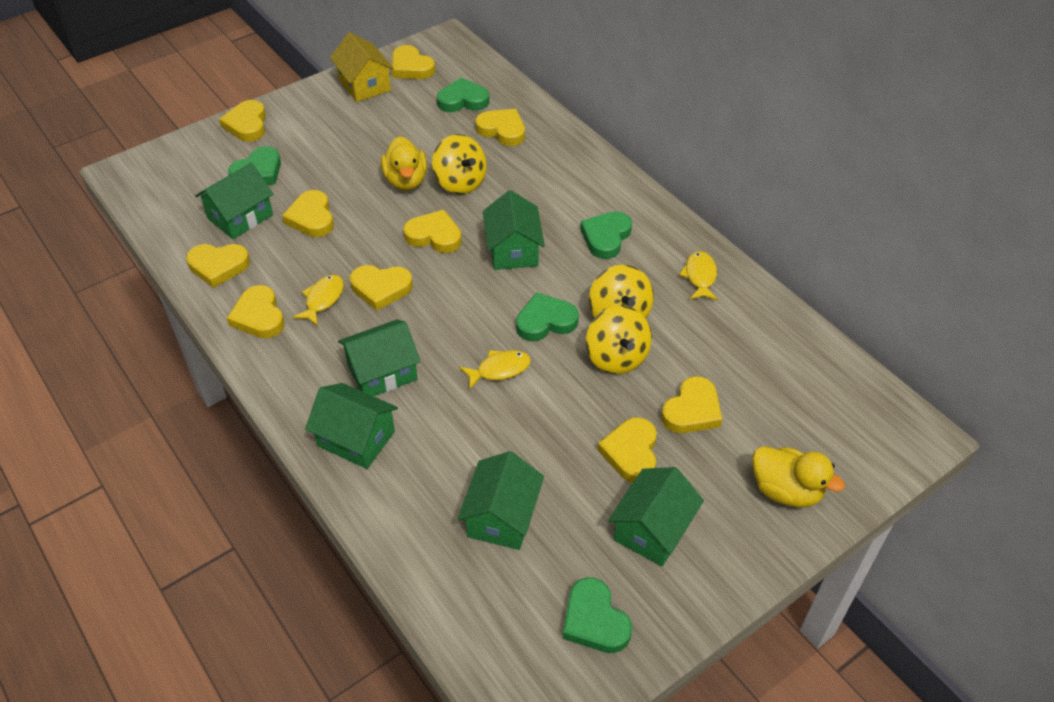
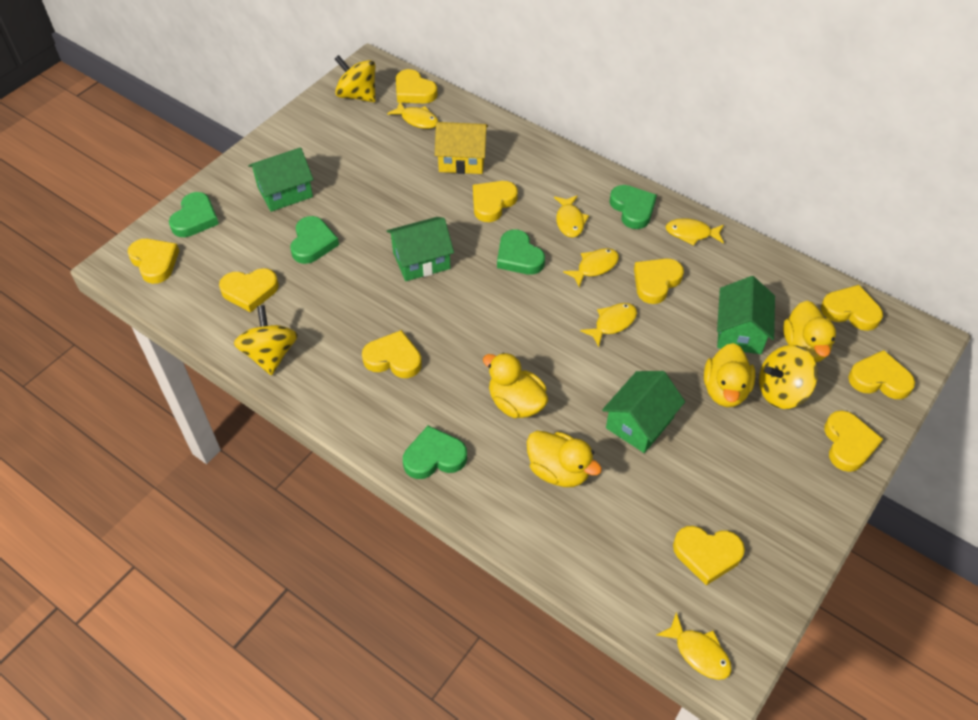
green house: 6 -> 4
yellow duck: 2 -> 4
yellow fish: 3 -> 6

